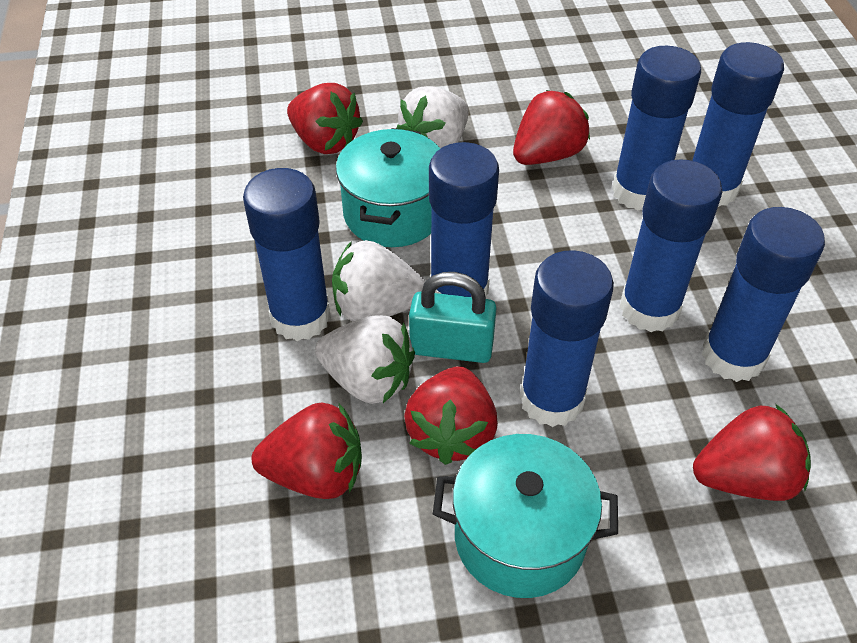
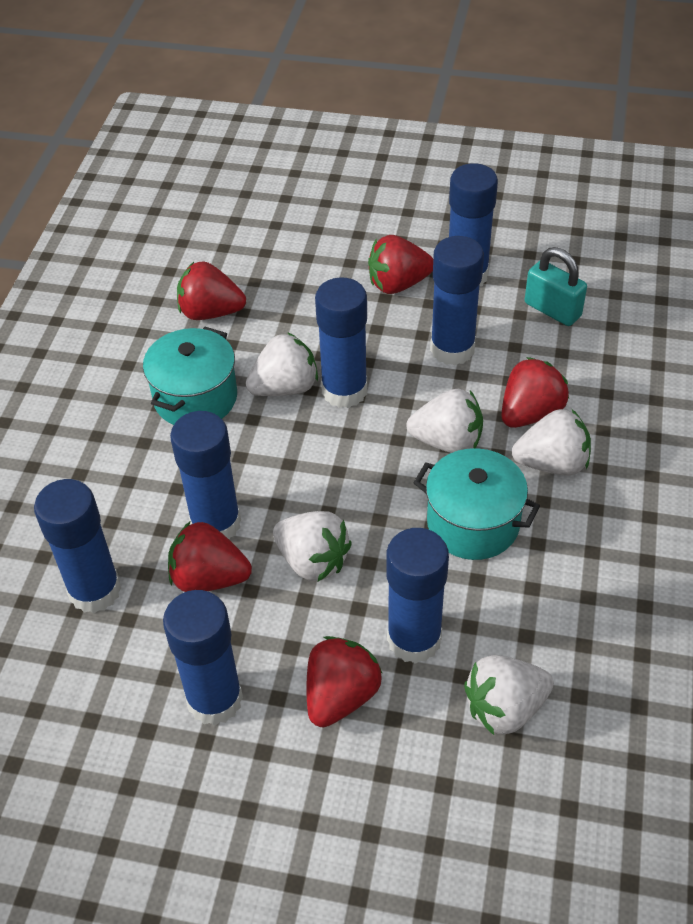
white strawberry: 3 -> 5

